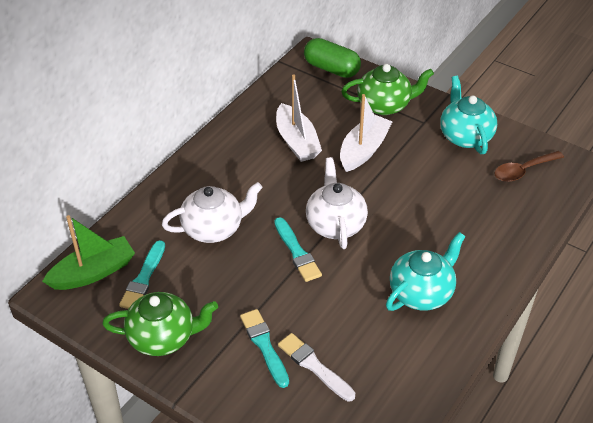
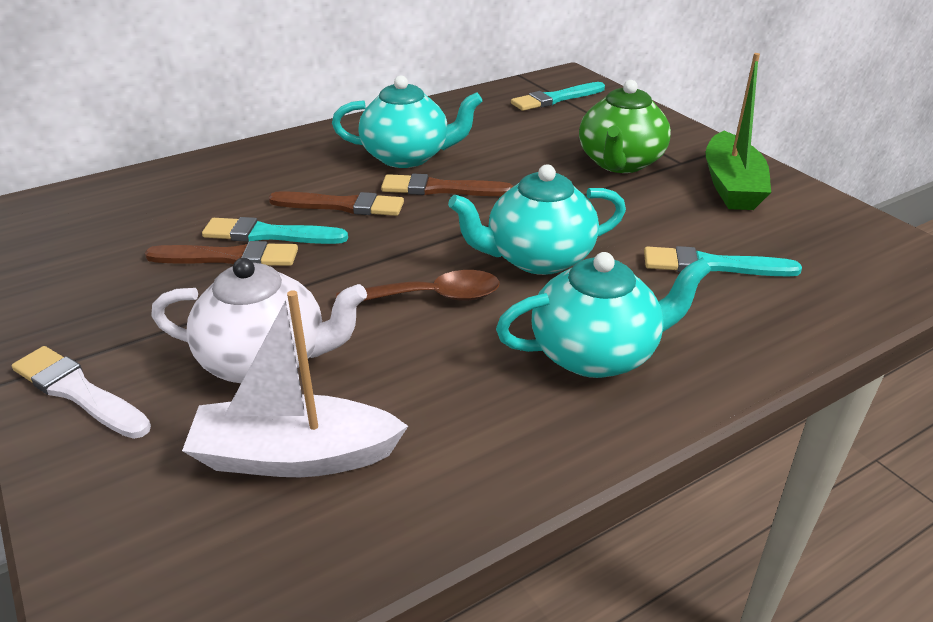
brown brush: 0 -> 3
green capsule: 1 -> 0
green teapot: 2 -> 1
turquoise teapot: 2 -> 3
white boat: 2 -> 1
white teapot: 2 -> 1

